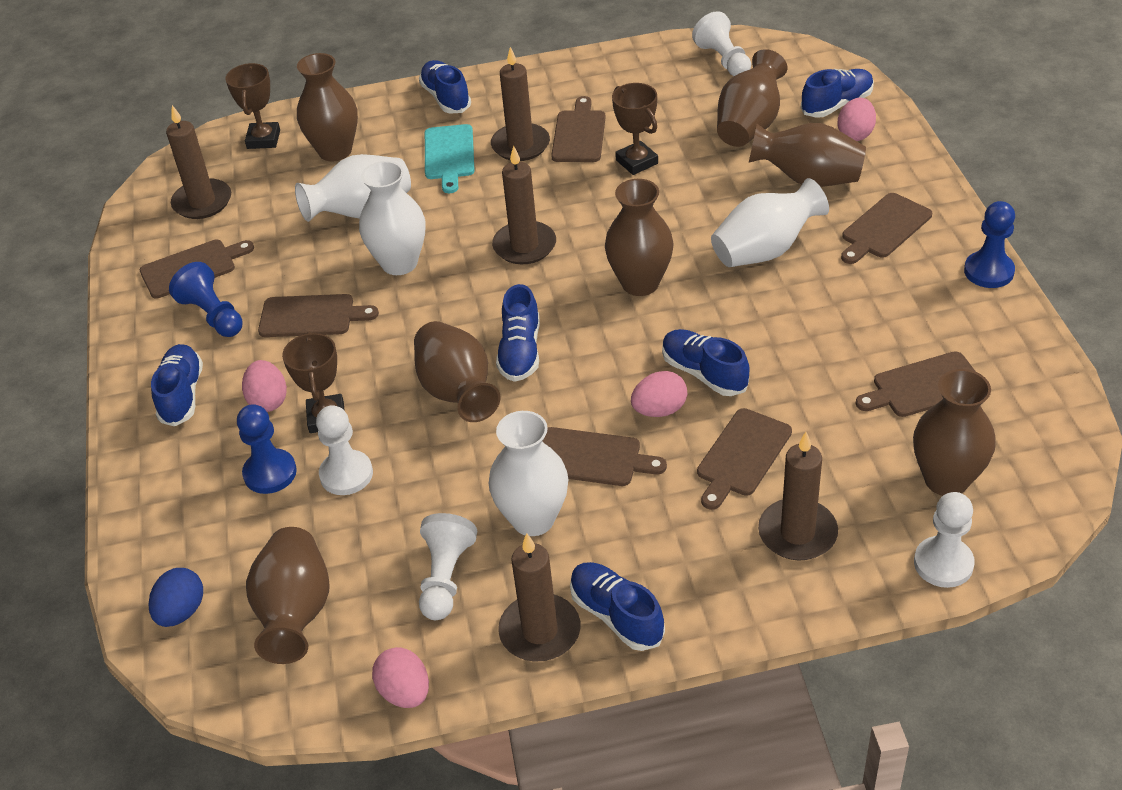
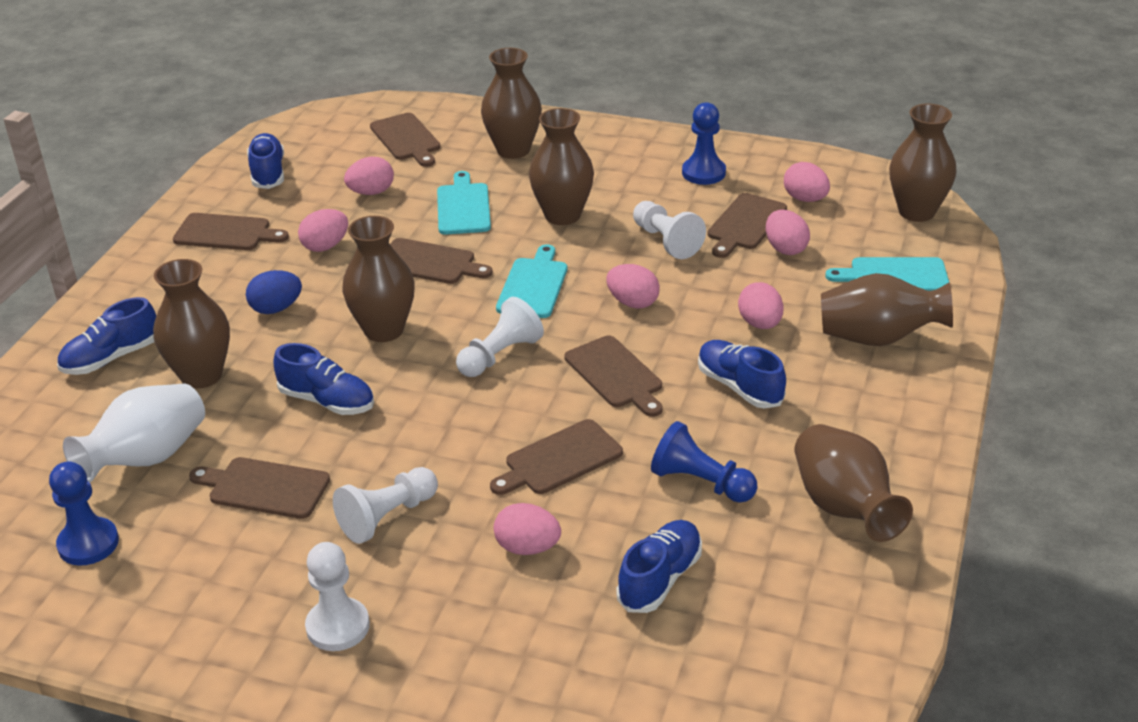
blue shoe: 6 -> 5
brown candle: 5 -> 0
brown trophy: 3 -> 0
pink egg: 4 -> 7
turquoise cutting board: 1 -> 3
white vase: 4 -> 1

